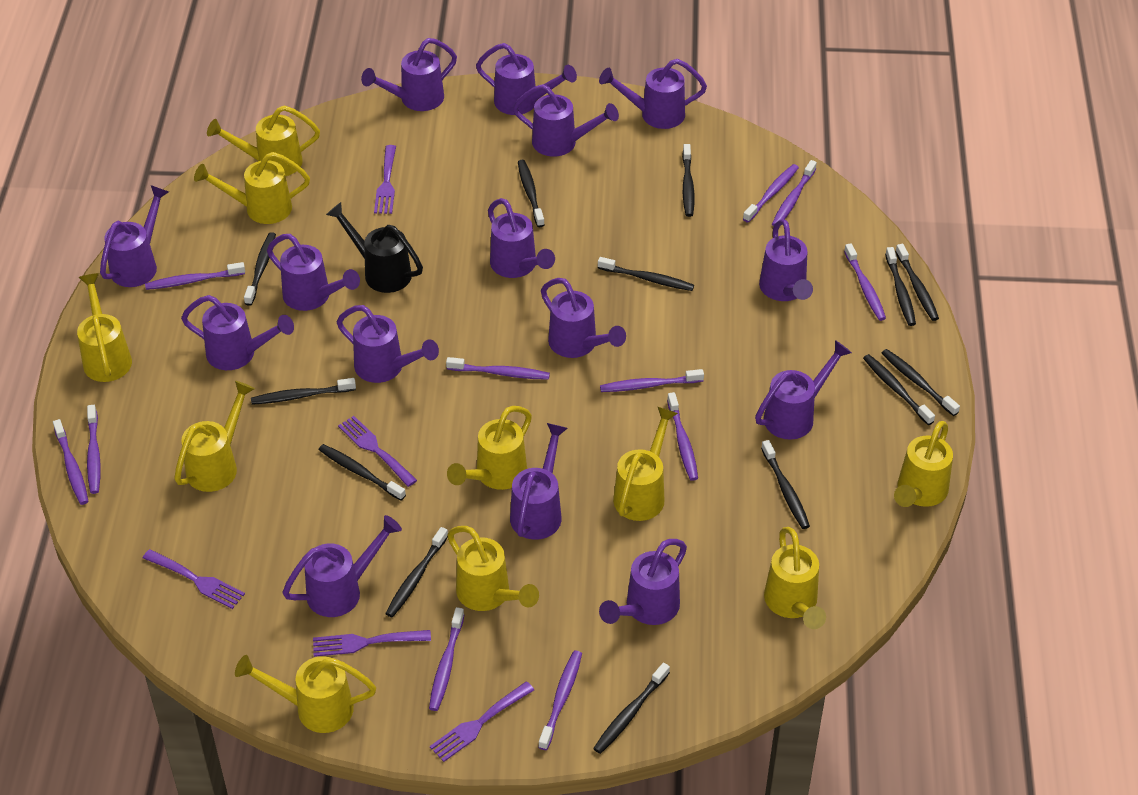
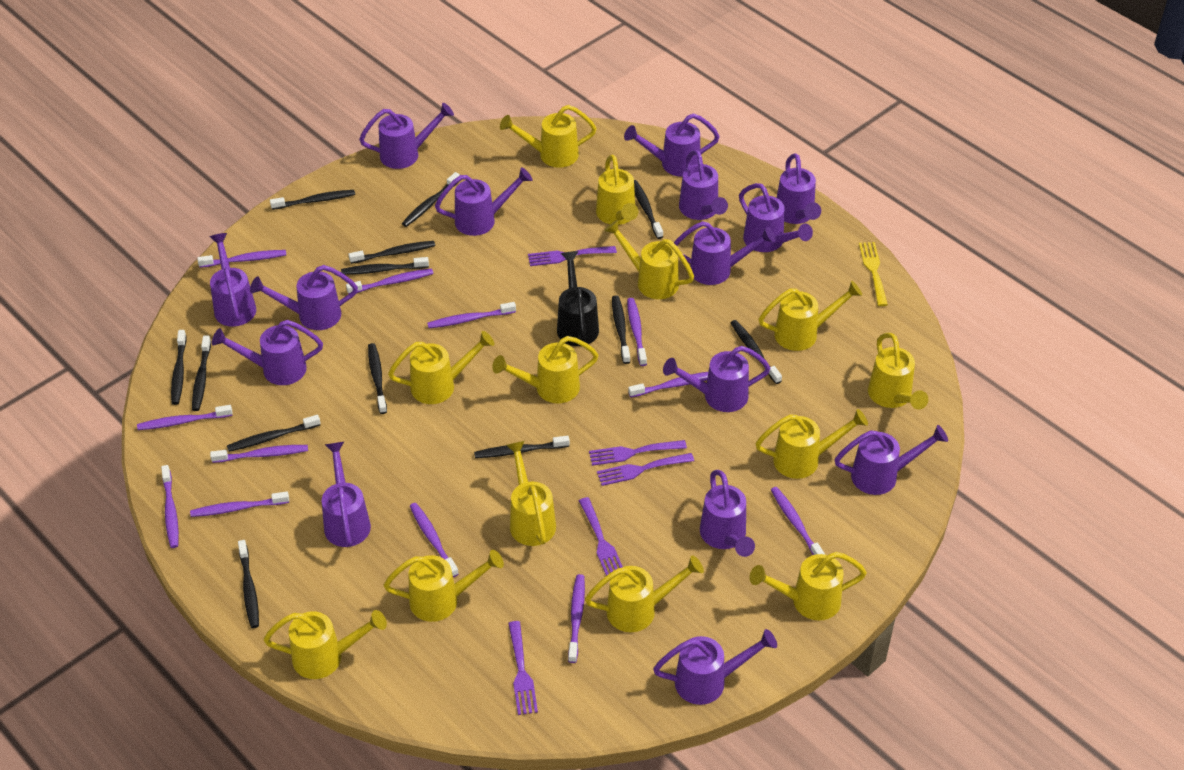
purple toothbrush: 11 -> 12
yellow fork: 0 -> 1
yellow watering can: 10 -> 13

